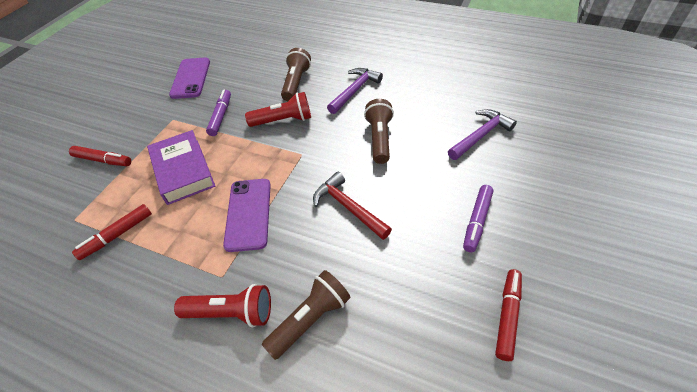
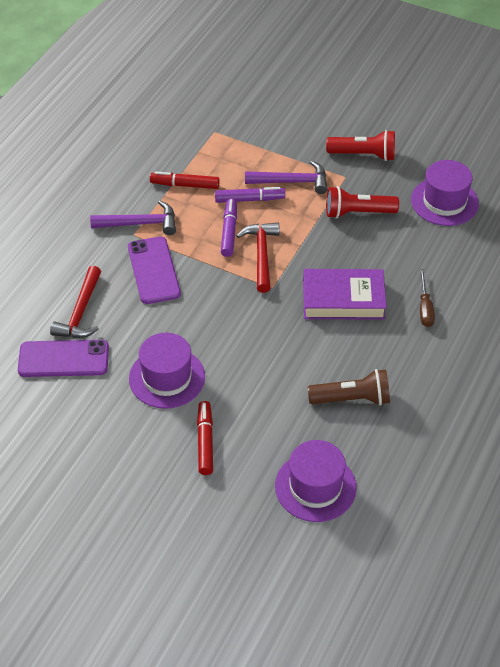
brown flashlight: 3 -> 1
brown screwdriver: 0 -> 1
purple hat: 0 -> 3
red hammer: 1 -> 2
red marker: 3 -> 2

